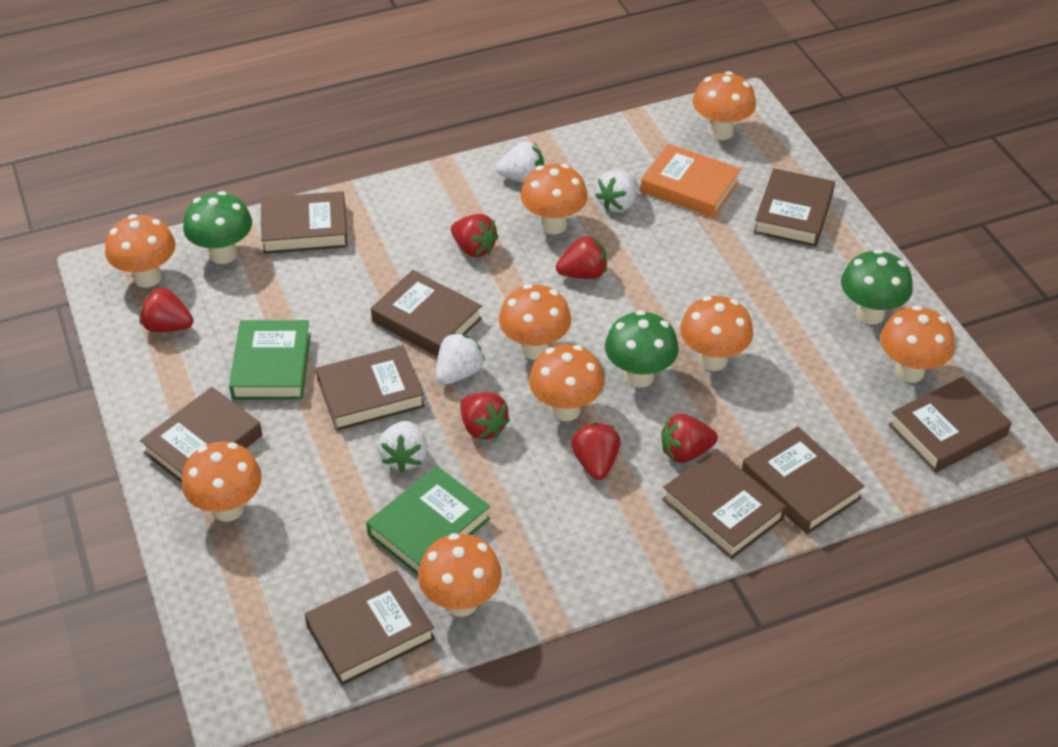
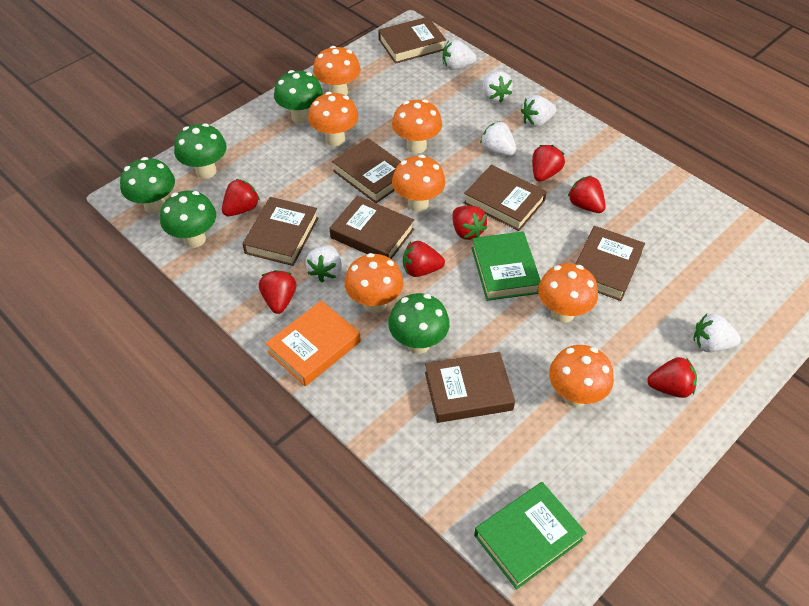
brown book: 9 -> 7
green mushroom: 3 -> 5
orange mushroom: 9 -> 7
red strawberry: 6 -> 7
white strawberry: 4 -> 6

